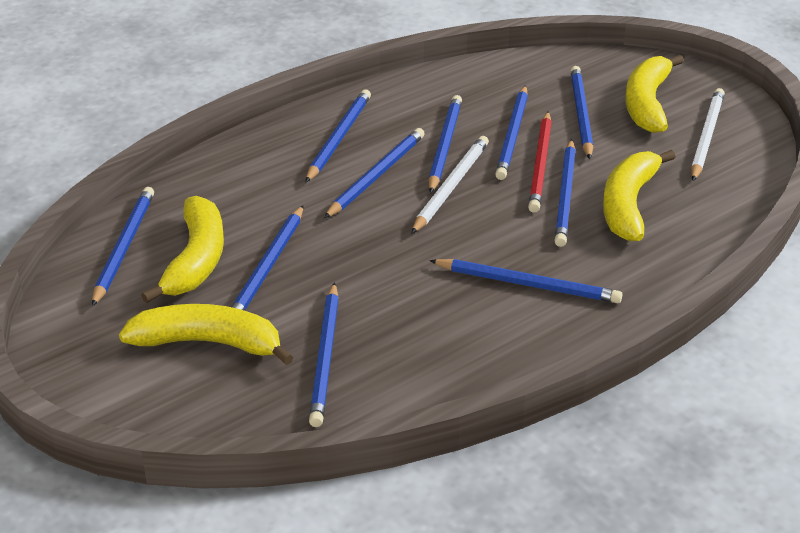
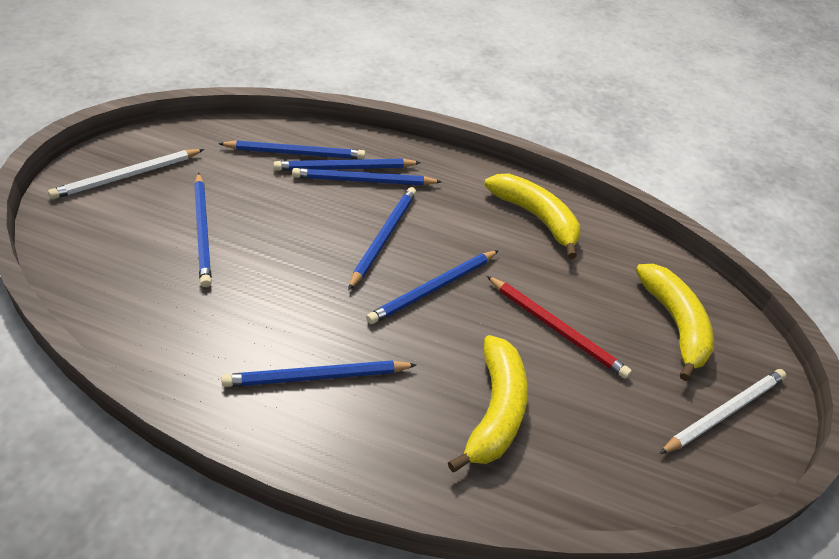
blue pencil: 10 -> 7
yellow banana: 4 -> 3

